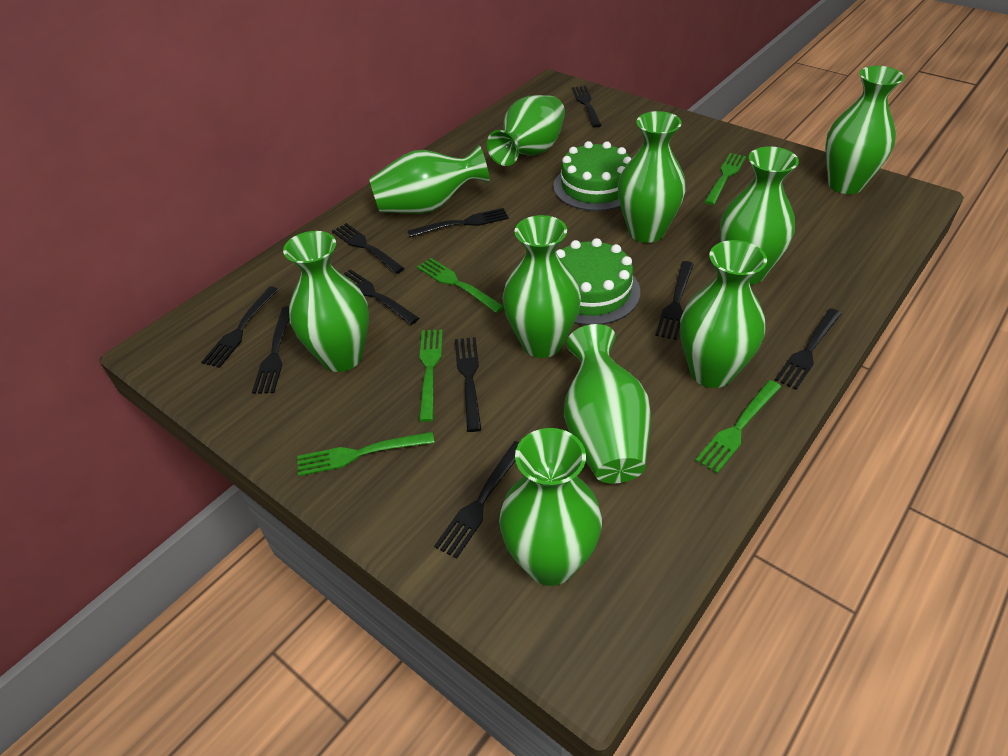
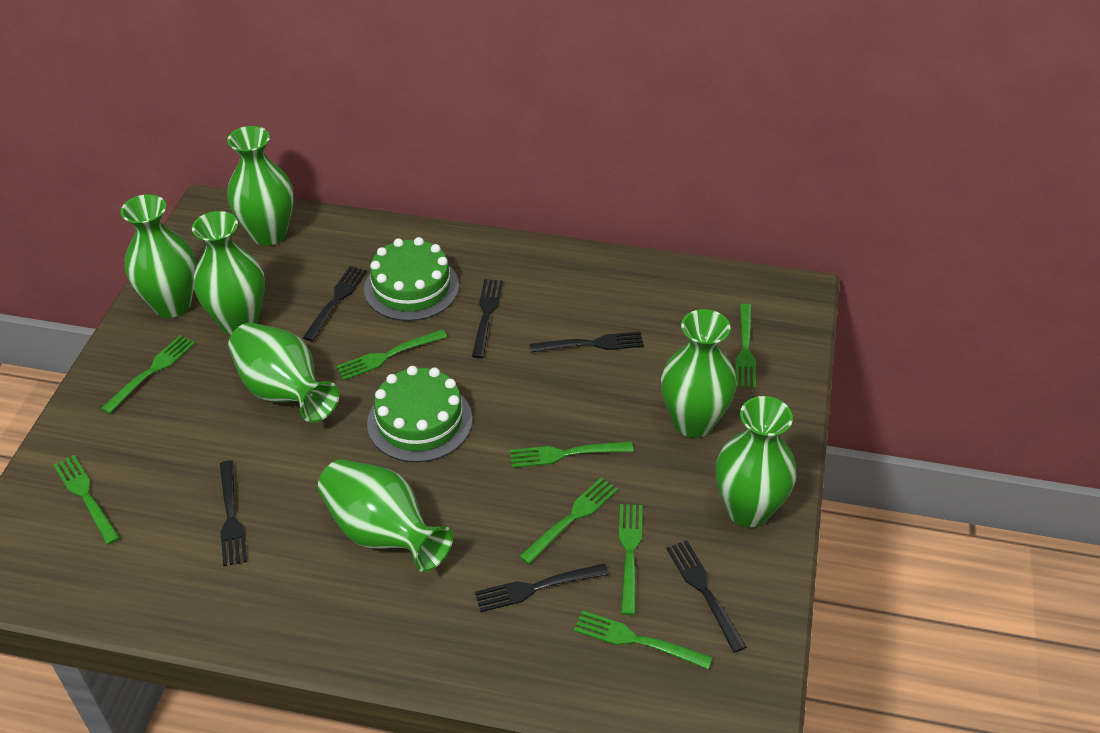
black fork: 10 -> 6
green fork: 5 -> 8
green vase: 10 -> 7

